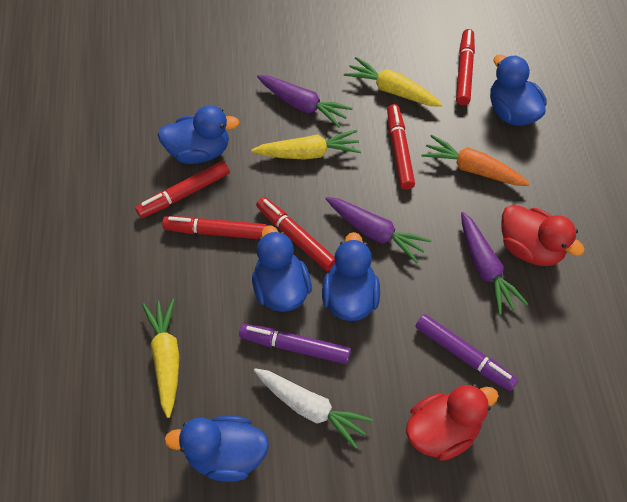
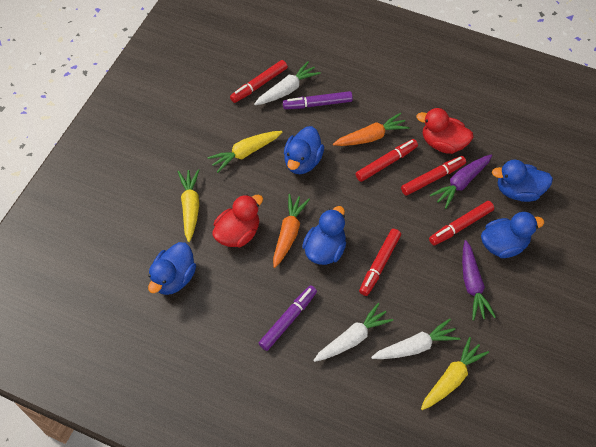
orange carrot: 1 -> 2
purple carrot: 3 -> 2
white carrot: 1 -> 3

